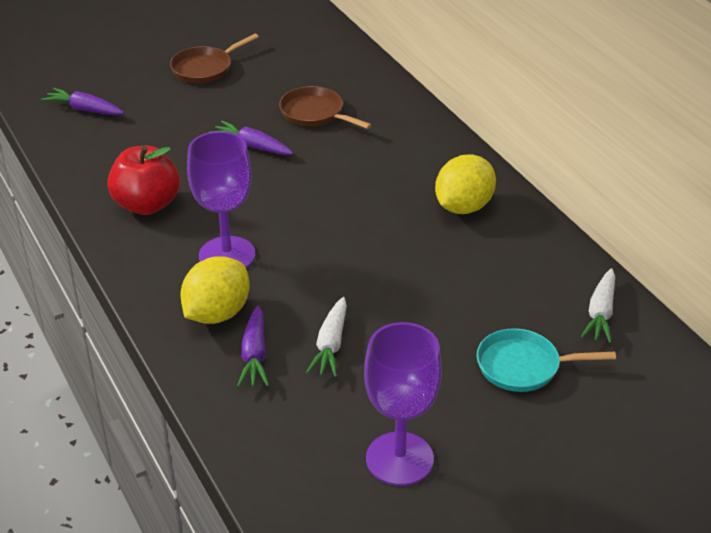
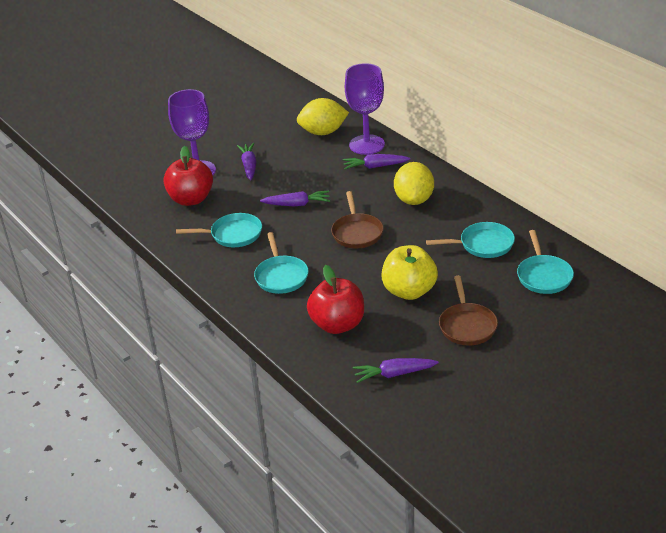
purple carrot: 3 -> 4
red apple: 1 -> 2
turquoise pan: 1 -> 4
white carrot: 2 -> 0
yellow apple: 0 -> 1

